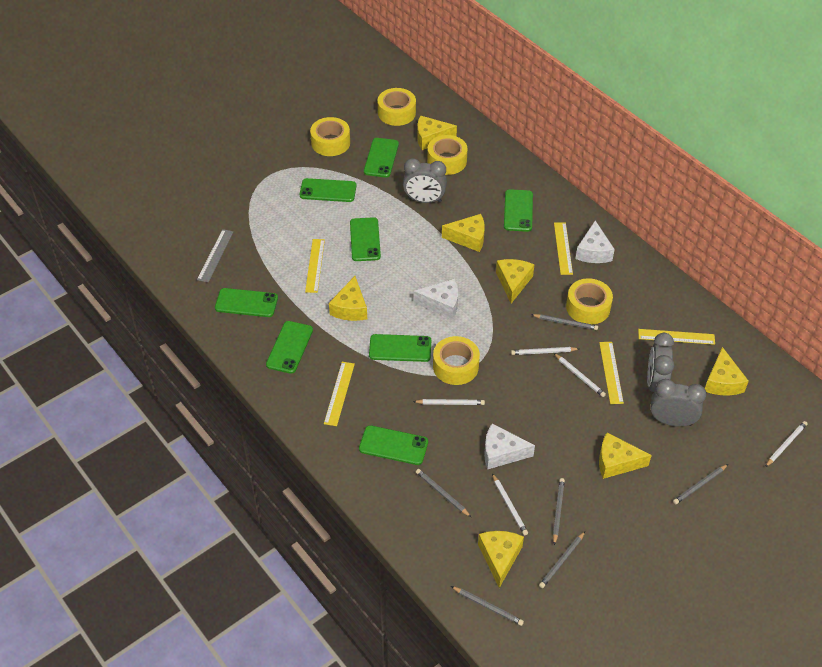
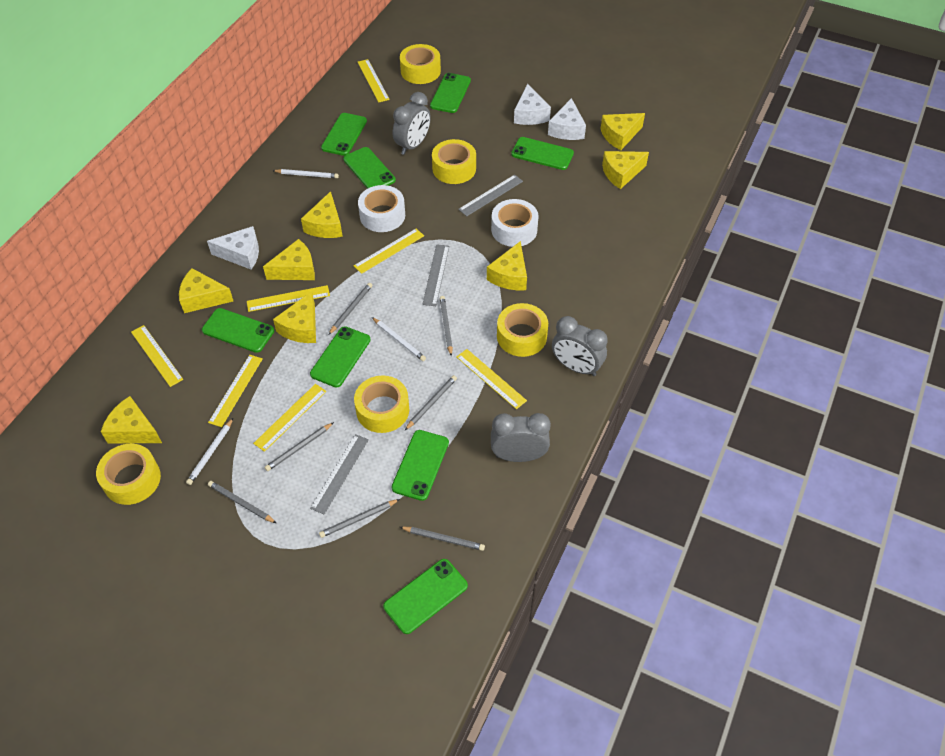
grey pencil: 6 -> 7
grey ruler: 1 -> 3
white pencil: 5 -> 3
white tape: 0 -> 2
yellow cheese: 7 -> 8
yellow ruler: 5 -> 7

